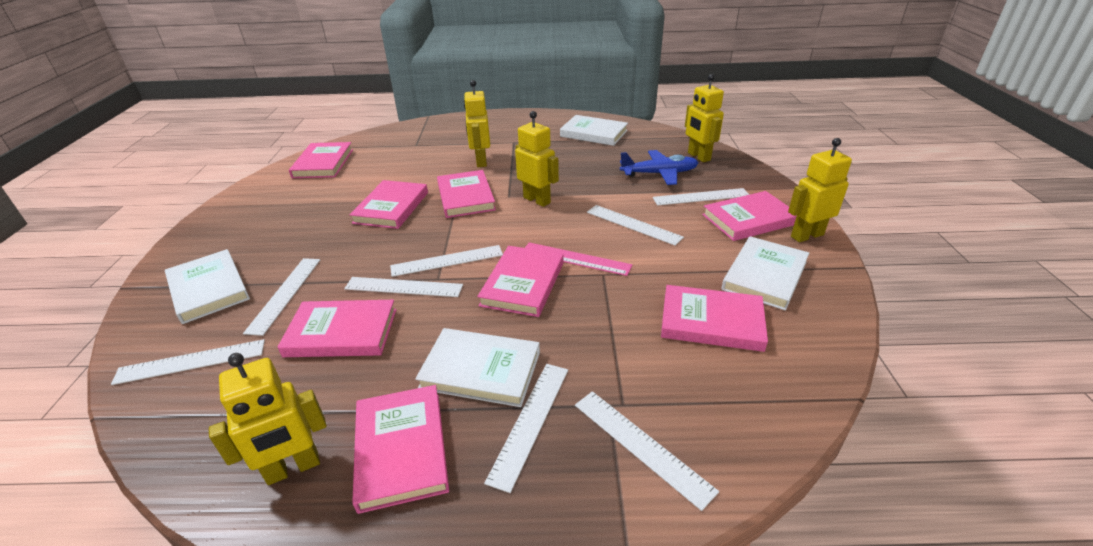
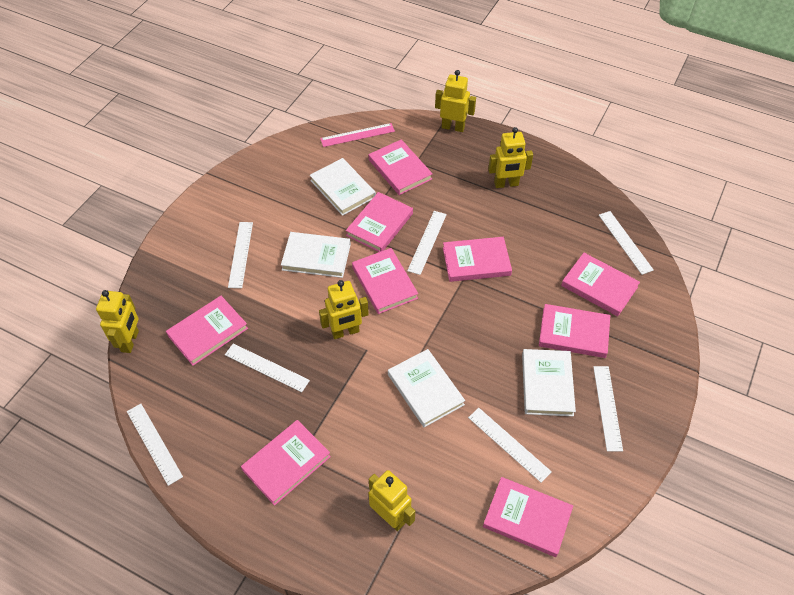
blue plane: 1 -> 0
pink book: 8 -> 9
white ruler: 8 -> 7

